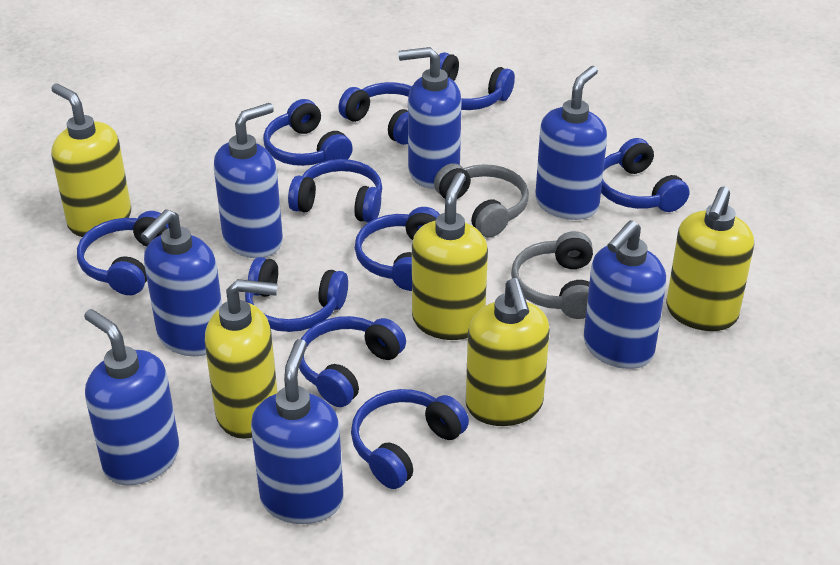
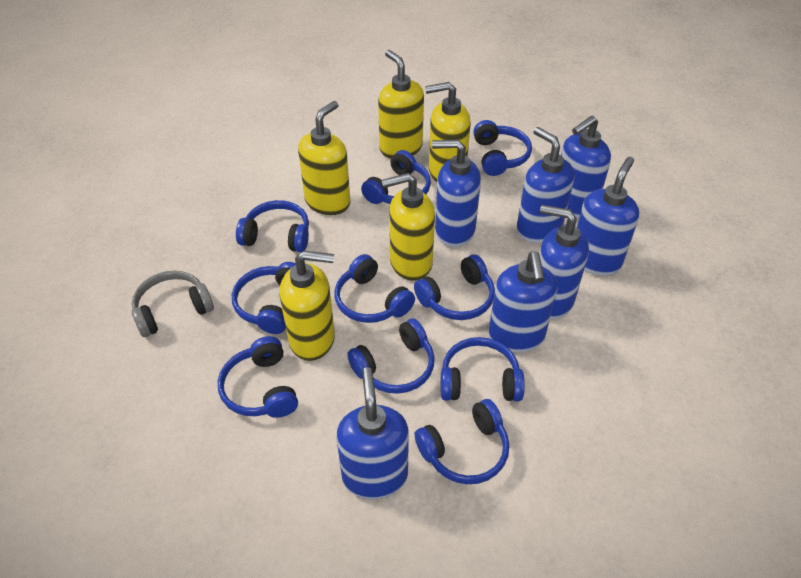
grey headphones: 2 -> 1

